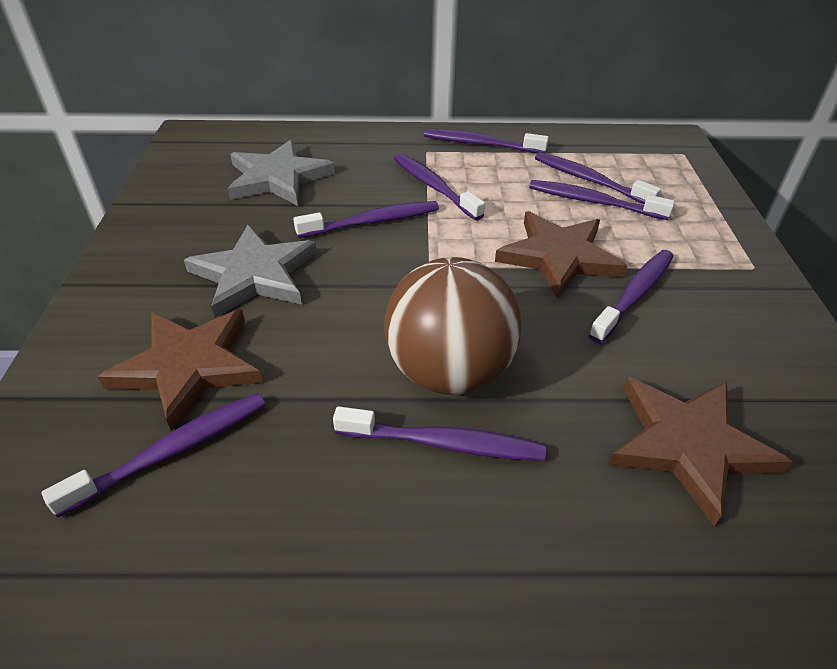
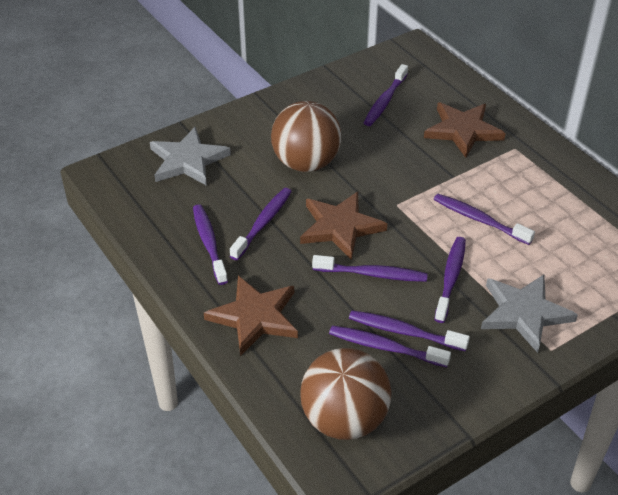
brown ball: 1 -> 2

